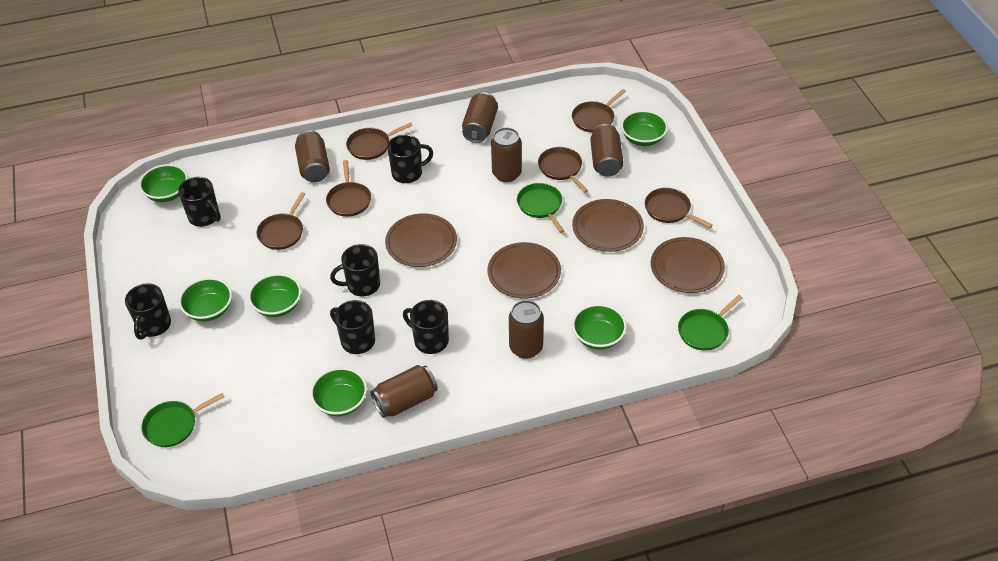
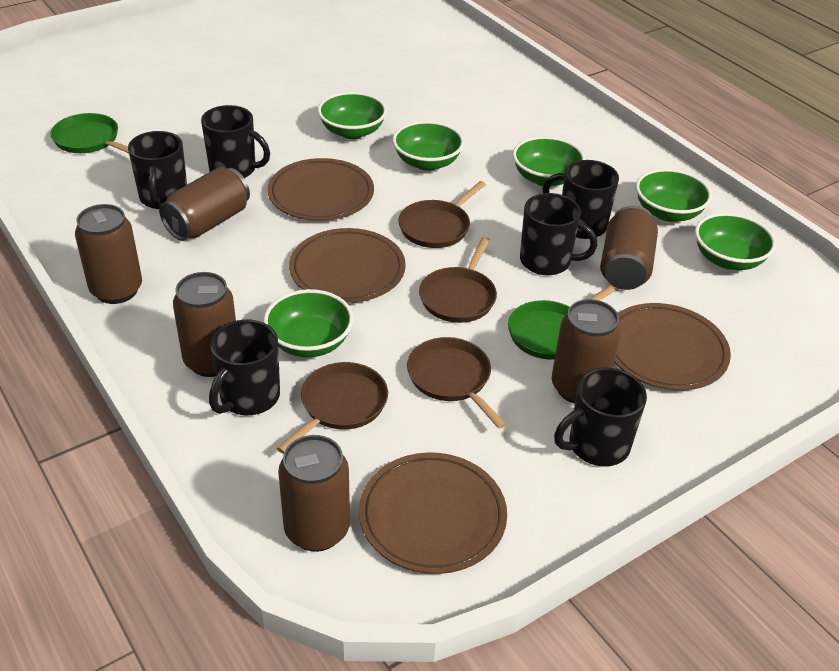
brown pan: 6 -> 4
green pan: 3 -> 2

